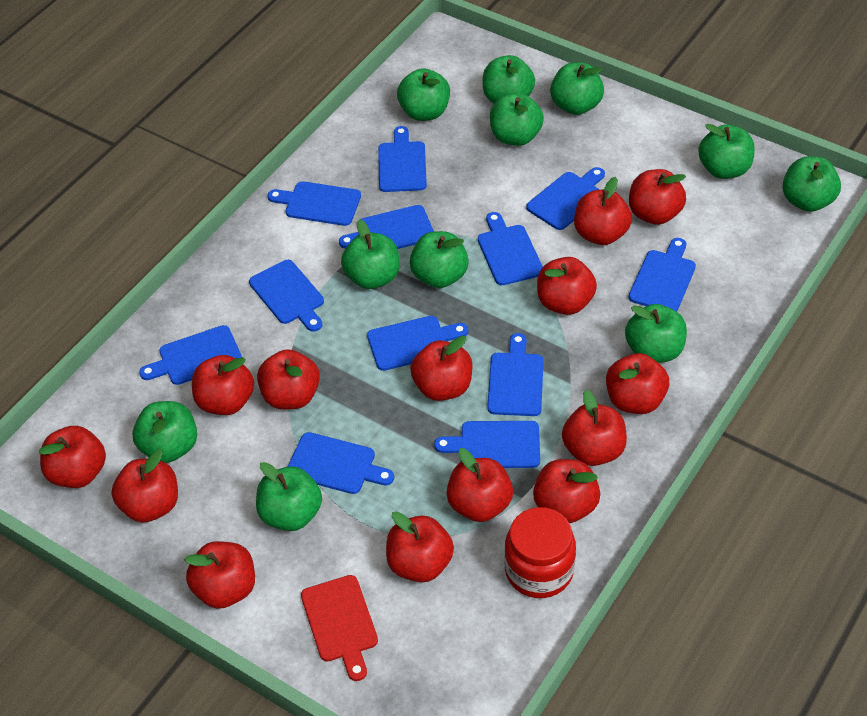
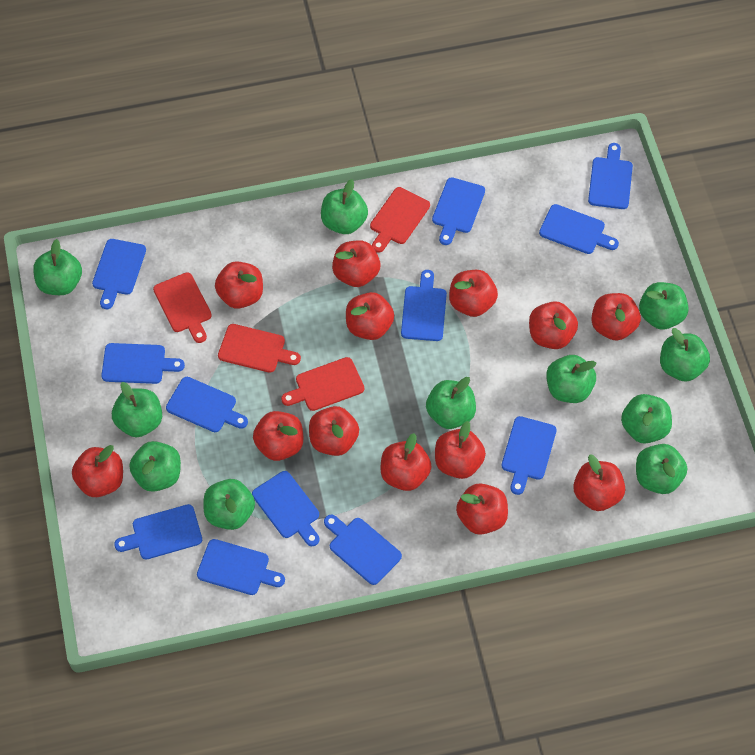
red apple: 14 -> 13
red cutting board: 1 -> 4
red jar: 1 -> 0

